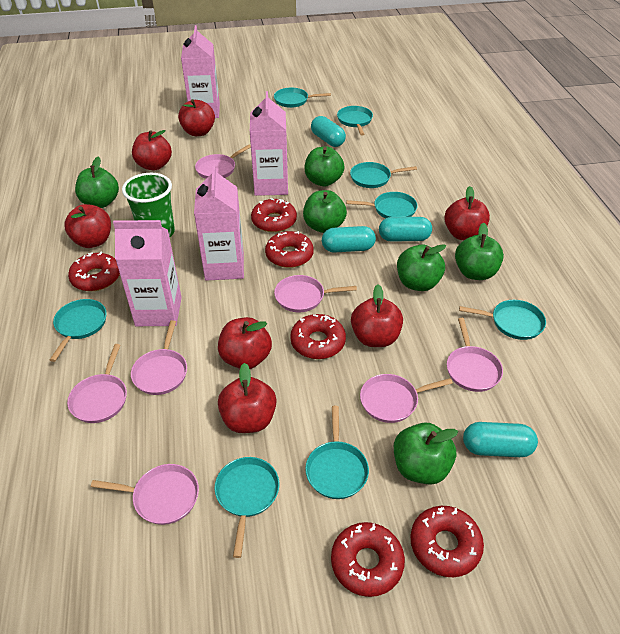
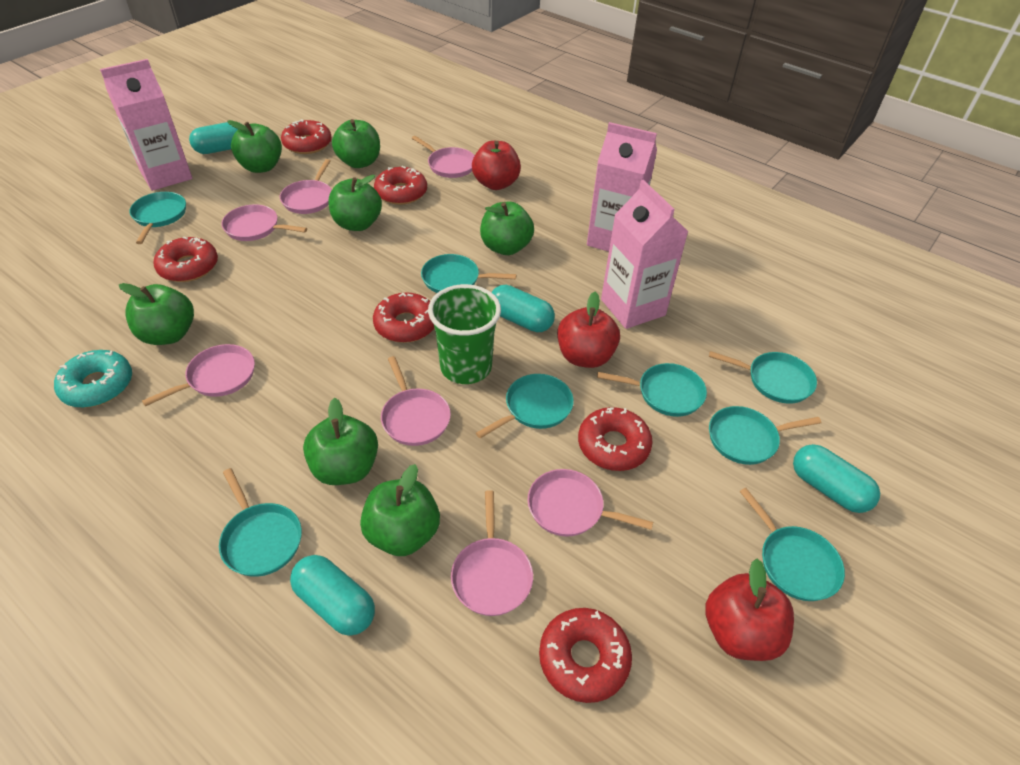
green apple: 6 -> 7
pink carton: 4 -> 3
red apple: 7 -> 3
turquoise donut: 0 -> 1

